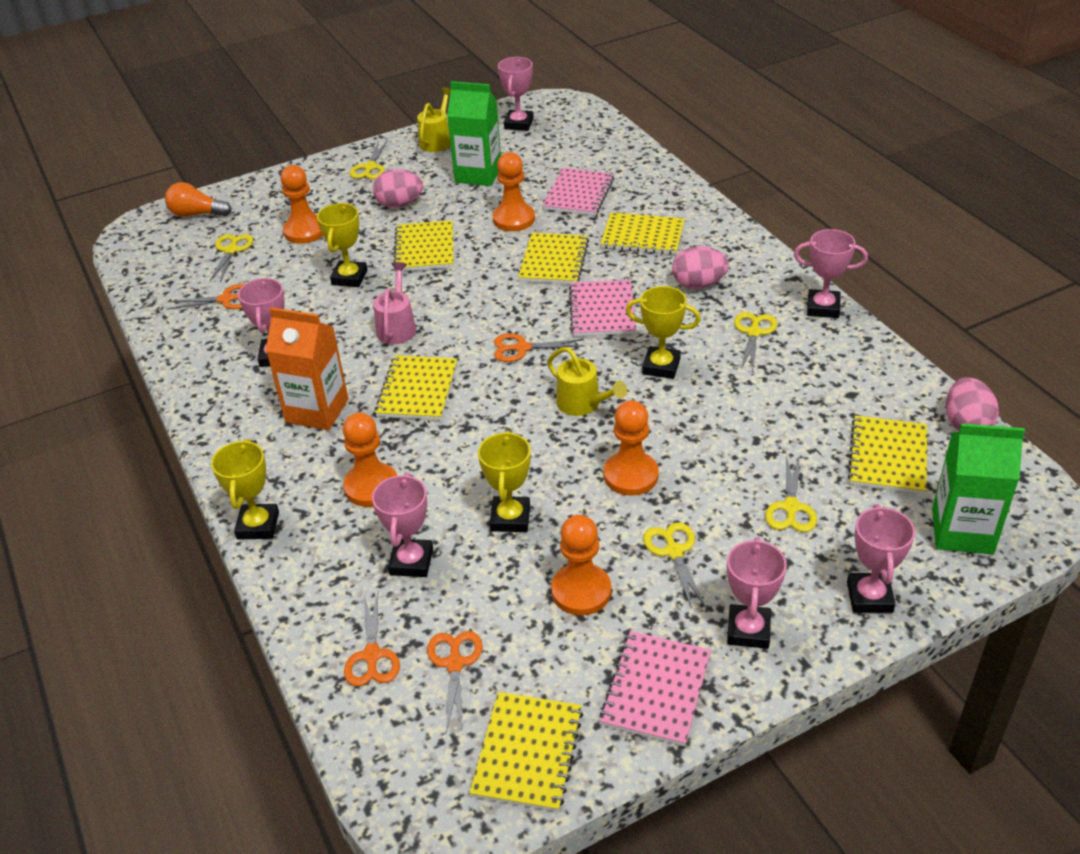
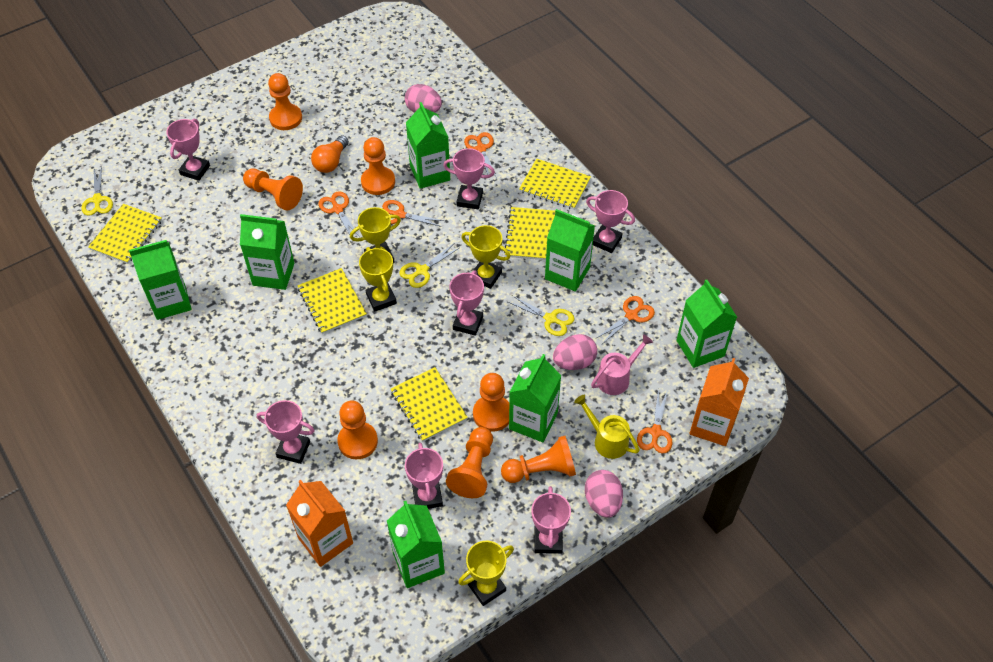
green carton: 2 -> 7
orange carton: 1 -> 2
orange pawn: 5 -> 7
orange scissors: 4 -> 5
pink notebook: 3 -> 0
pink trophy: 6 -> 7
yellow notebook: 6 -> 5
yellow scissors: 5 -> 3
yellow watering can: 2 -> 1

